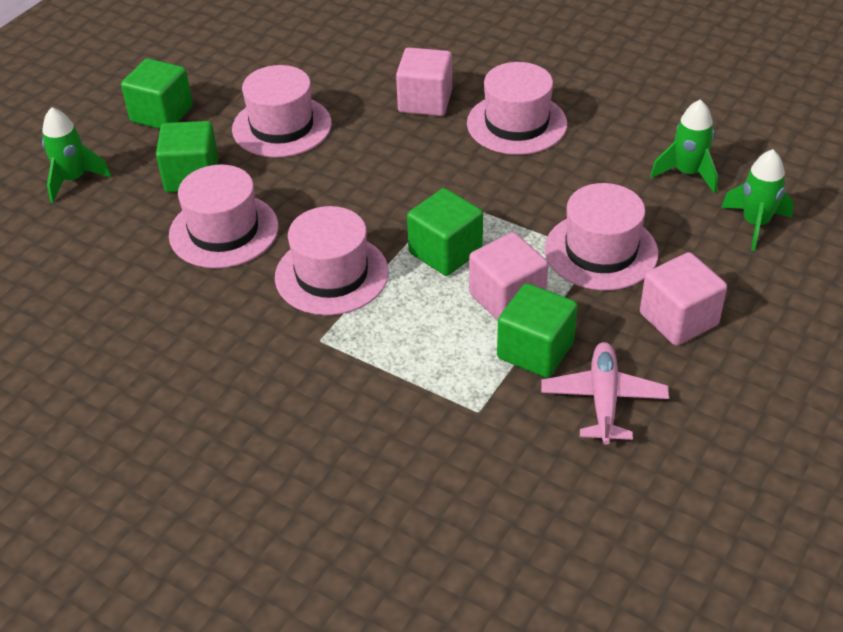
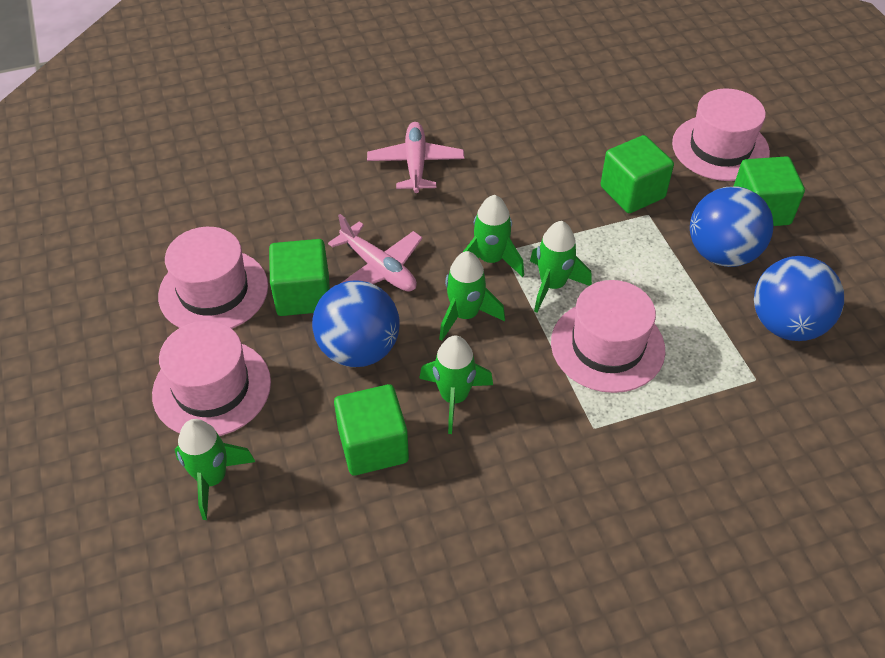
blue ball: 0 -> 3
green rocket: 3 -> 5
pink cube: 3 -> 0
pink hat: 5 -> 4
pink plane: 1 -> 2

